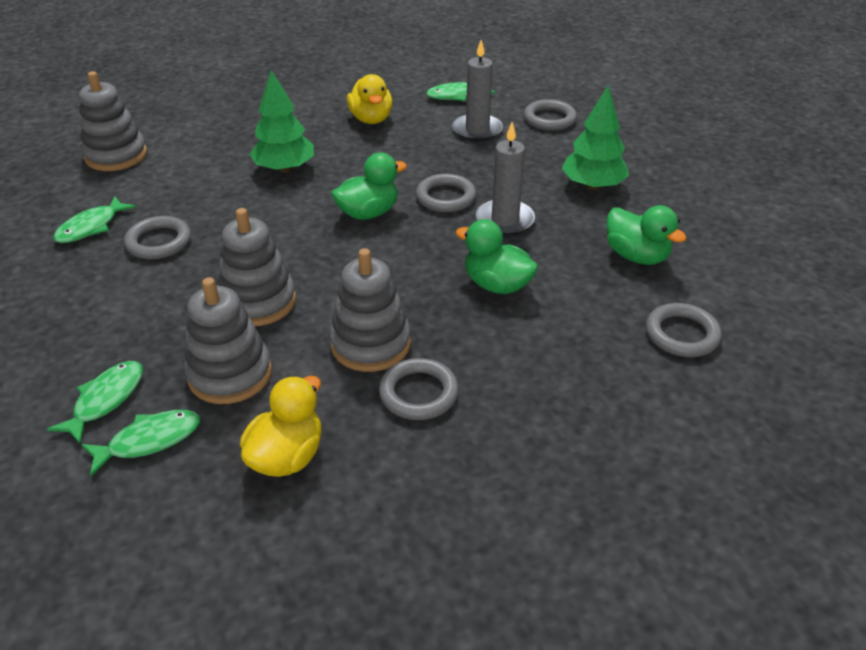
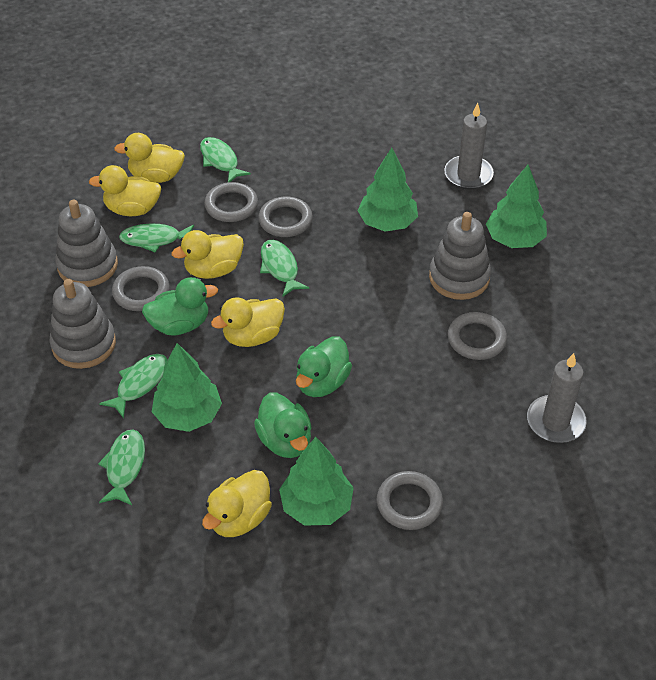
green fish: 4 -> 5
green tree: 2 -> 4
grey stacking toy: 4 -> 3
yellow duck: 2 -> 5

